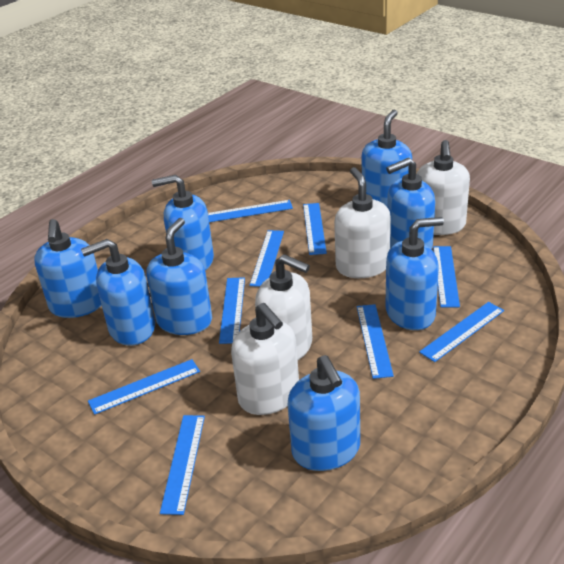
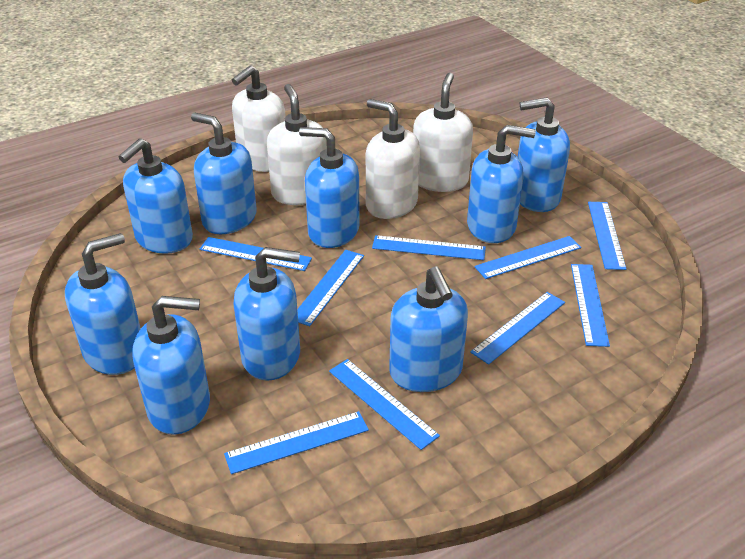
blue soap dispenser: 8 -> 9

